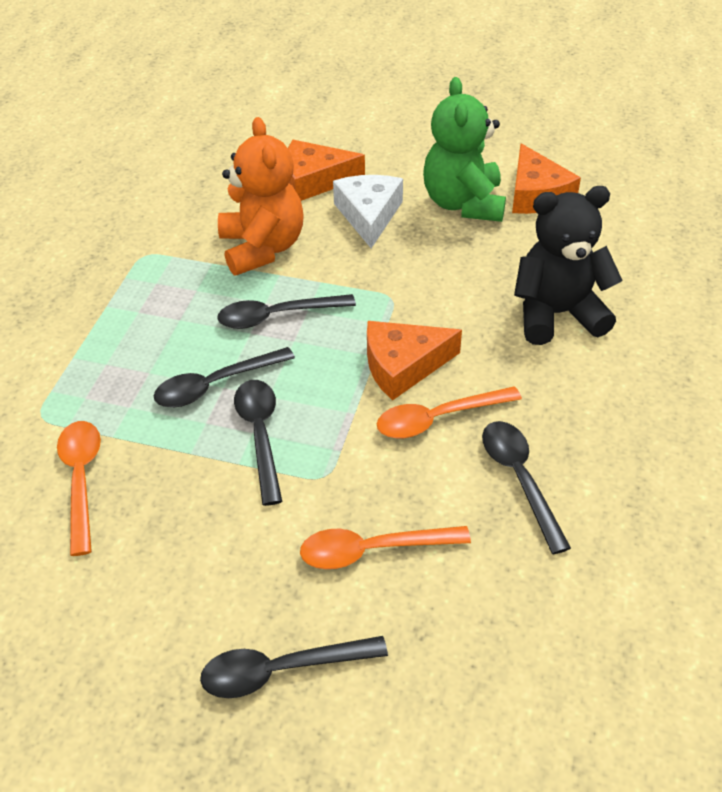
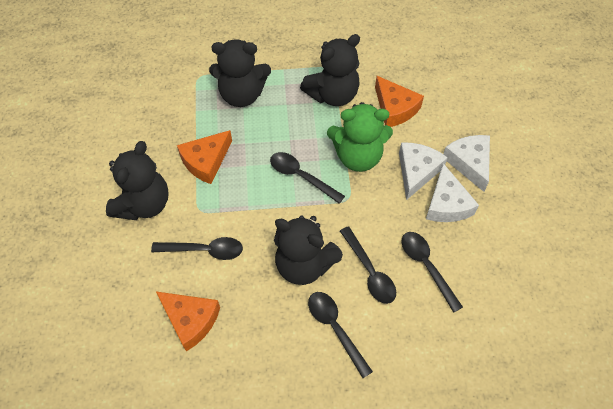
black teddy bear: 1 -> 4
orange spoon: 3 -> 0
orange teddy bear: 1 -> 0
white cheese: 1 -> 3

